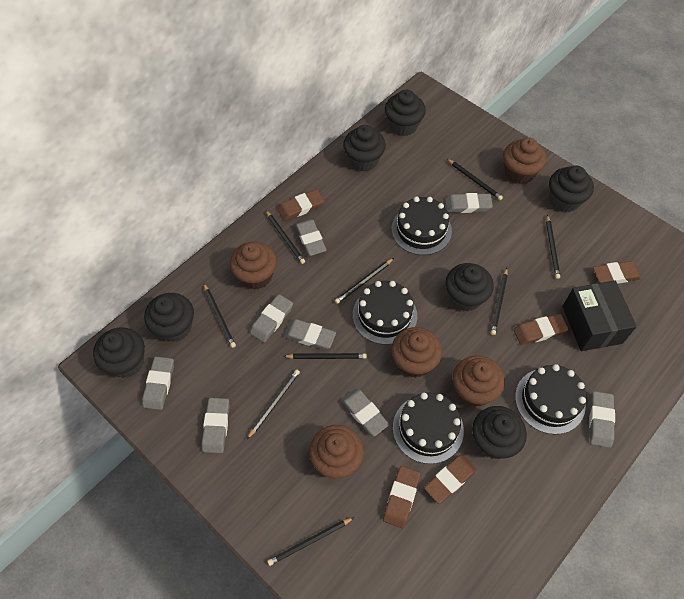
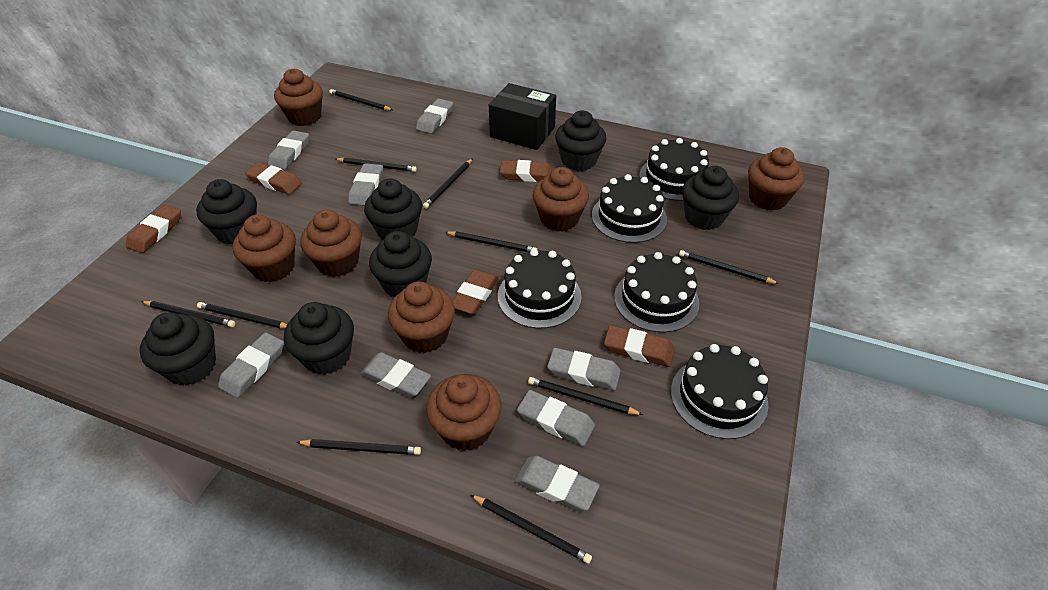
black cake: 4 -> 5
black pencil: 9 -> 10
brown cupcake: 5 -> 7

